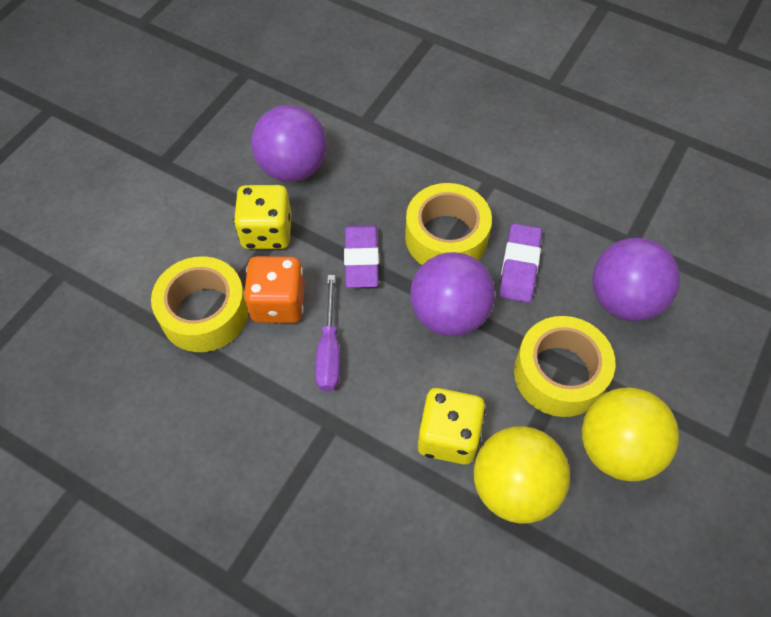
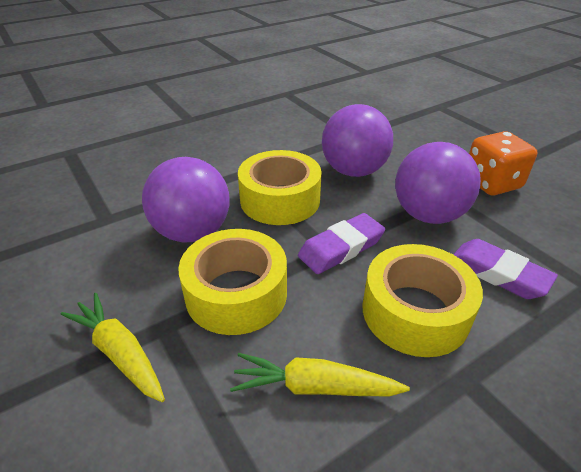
purple screwdriver: 1 -> 0
yellow ball: 2 -> 0
yellow carrot: 0 -> 2
yellow dice: 2 -> 0

